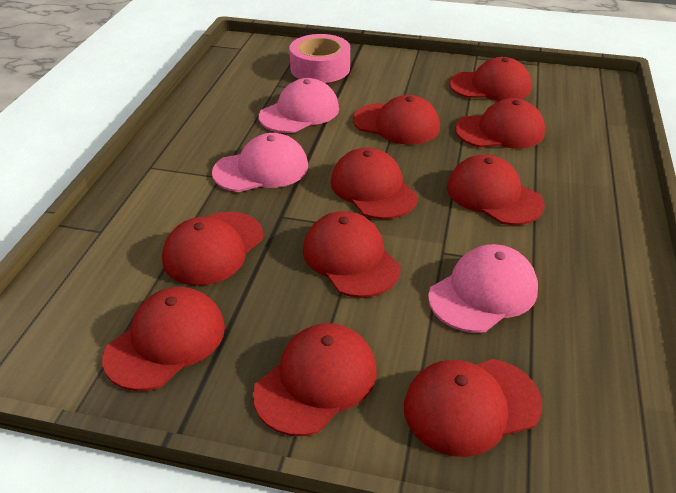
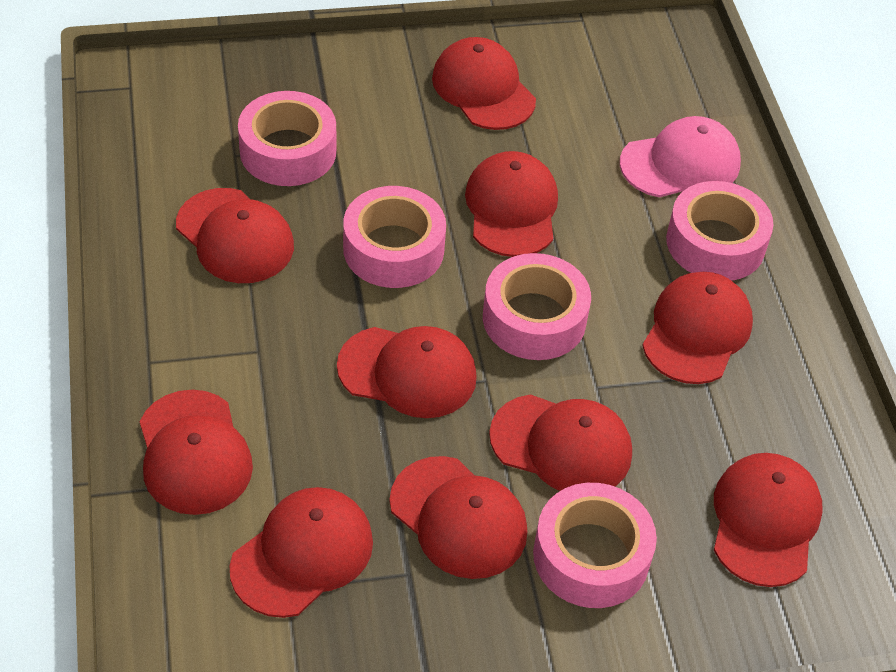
pink cap: 3 -> 1
pink tape: 1 -> 5

